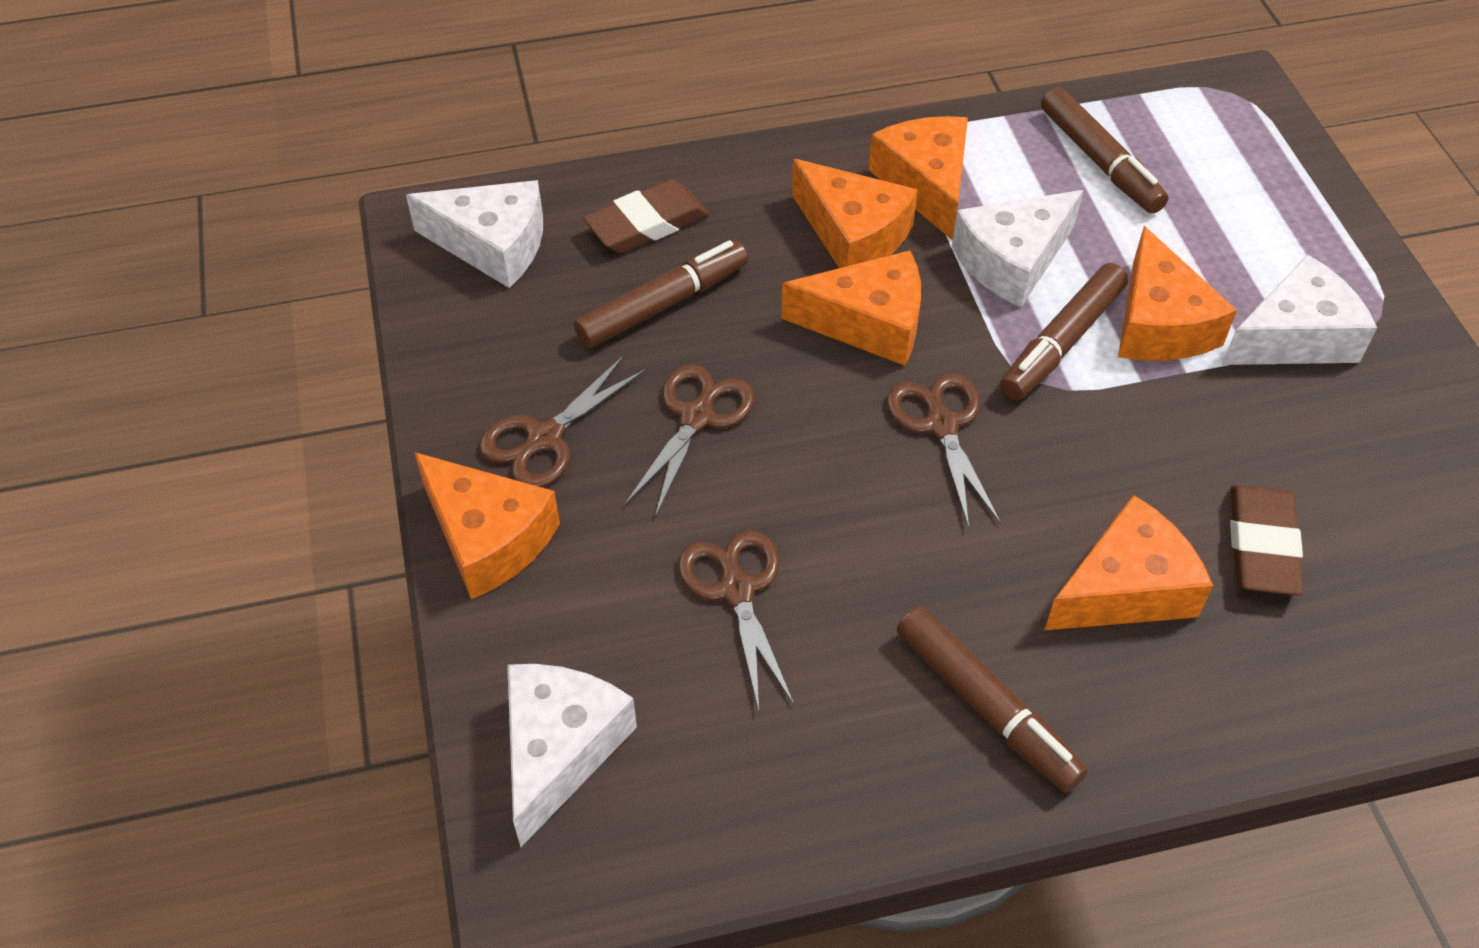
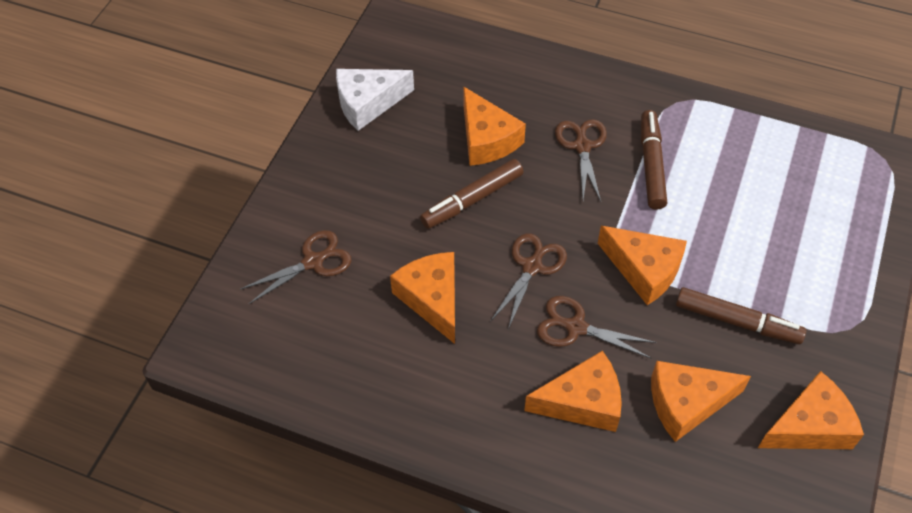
brown eraser: 2 -> 0
brown marker: 4 -> 3
white cheese: 4 -> 1

